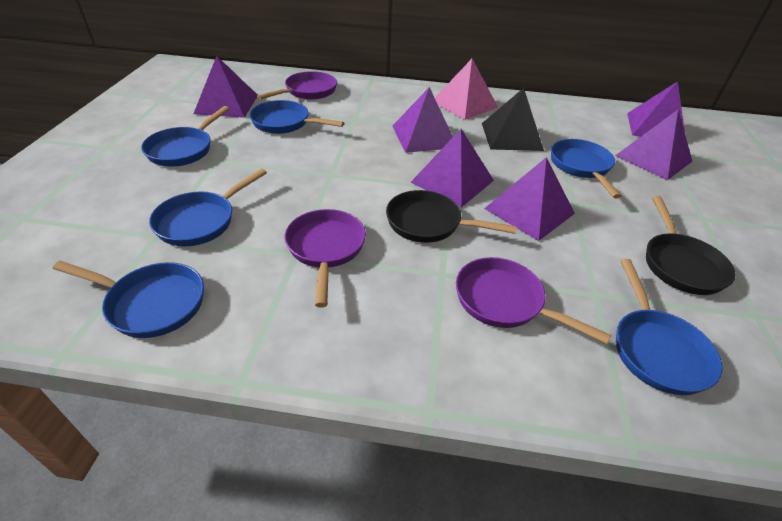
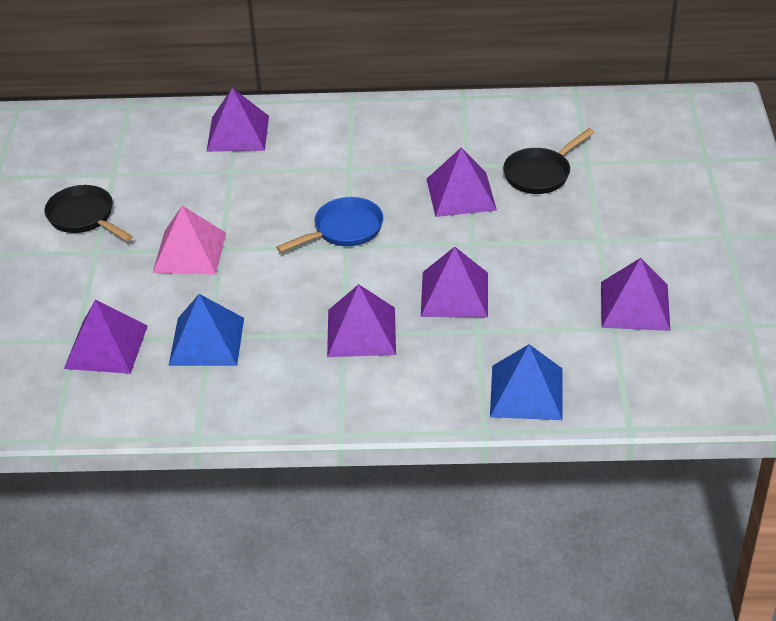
black pyramid: 1 -> 0
blue pan: 6 -> 1
blue pyramid: 0 -> 2
purple pan: 3 -> 0

